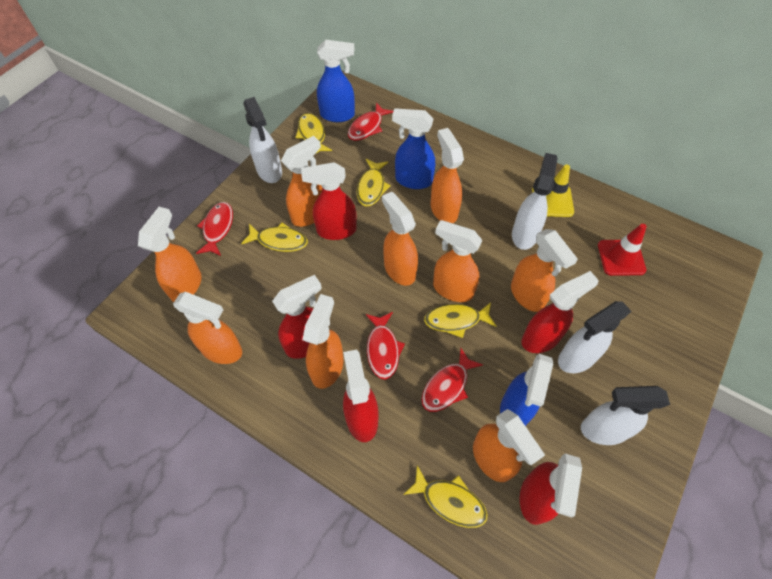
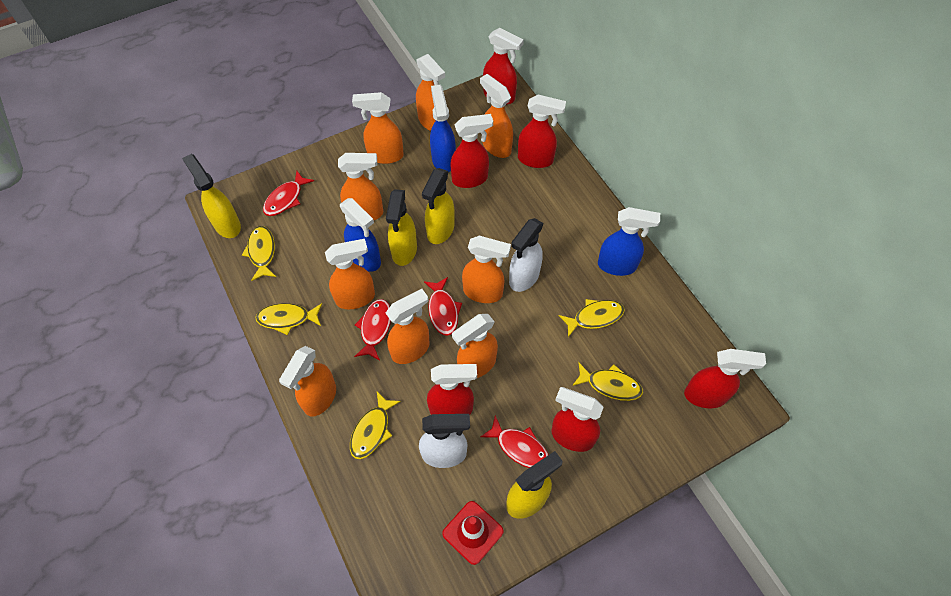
red spray bottle: 5 -> 6
white spray bottle: 4 -> 2
yellow spray bottle: 0 -> 4
yellow traffic cone: 1 -> 0

